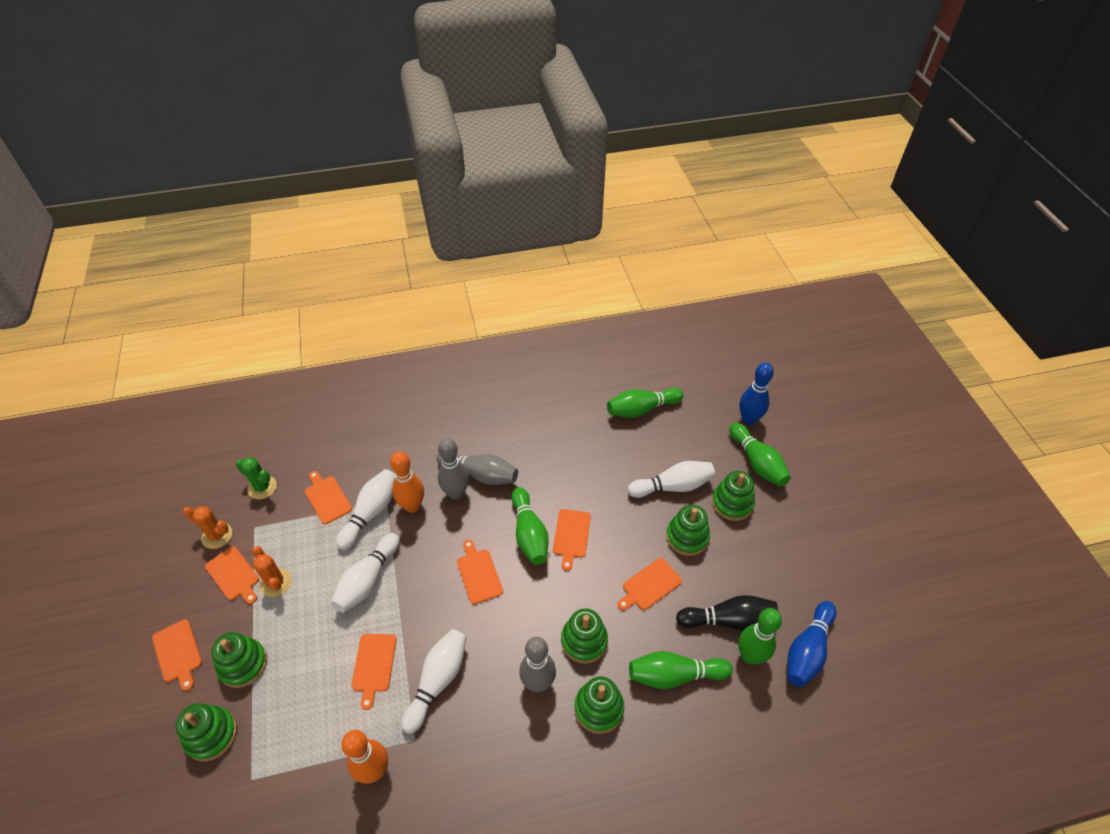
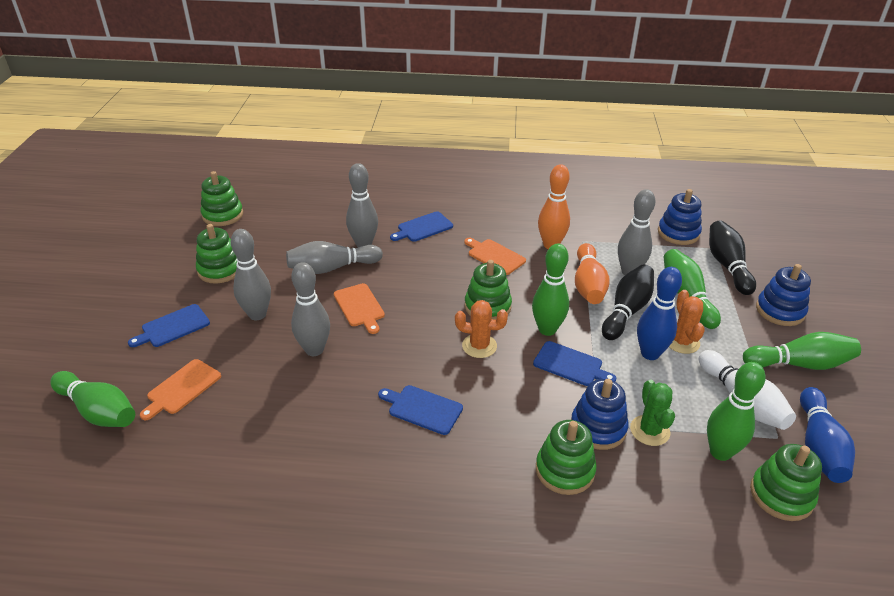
black bowling pin: 1 -> 2
blue cutting board: 0 -> 4
blue stacking toy: 0 -> 3
green stacking toy: 6 -> 5
grey bowling pin: 3 -> 5
orange cutting board: 7 -> 3
white bowling pin: 4 -> 1

